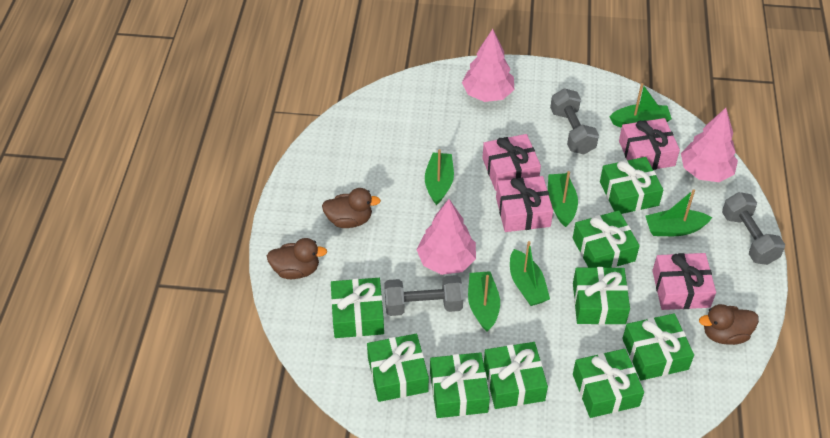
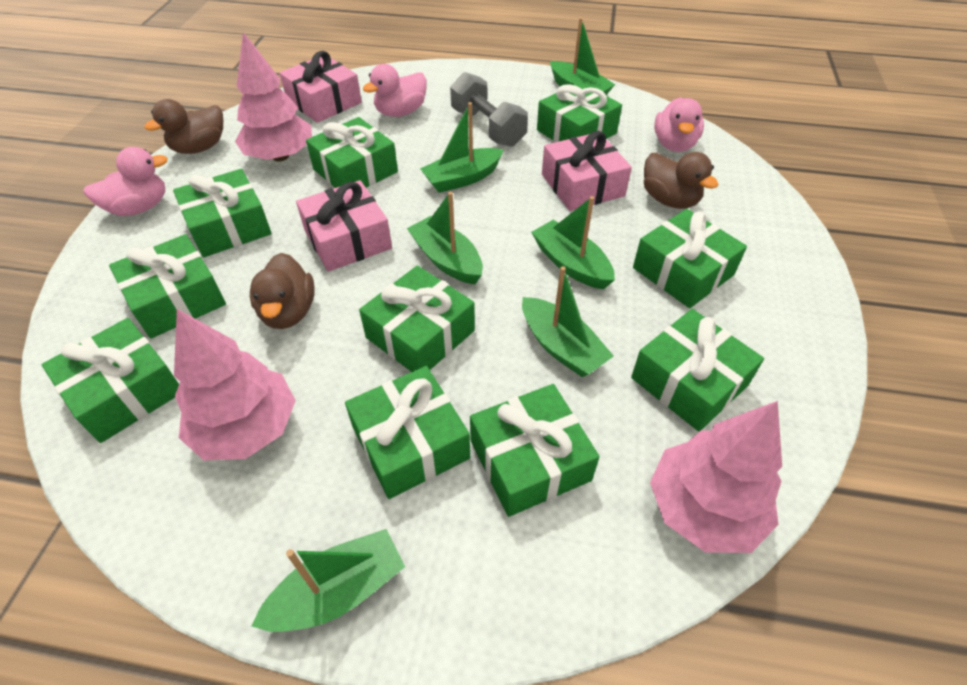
green gift: 9 -> 10
grey dumbbell: 3 -> 1
pink duck: 0 -> 3
pink gift: 4 -> 3

